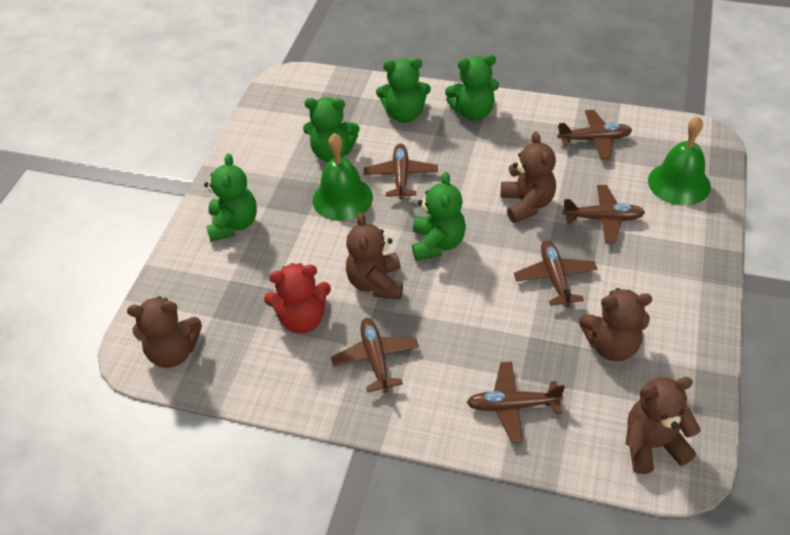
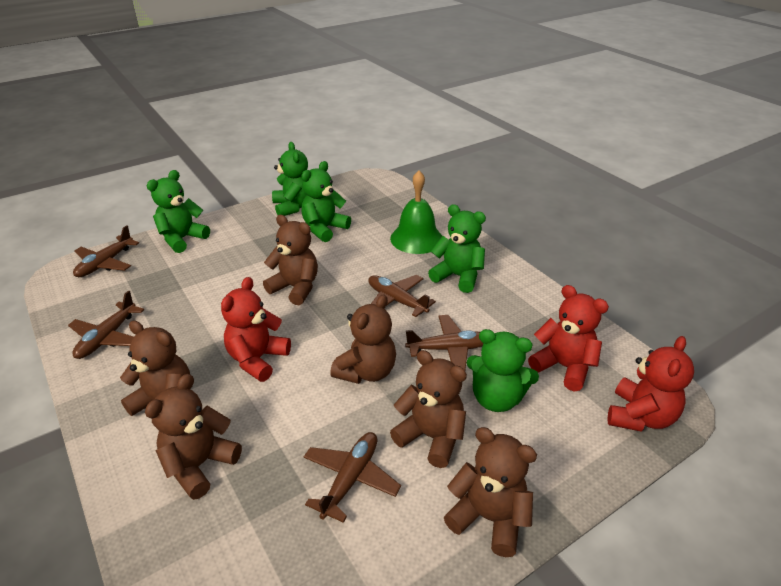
brown plane: 6 -> 5
brown teddy bear: 5 -> 6
green bell: 2 -> 1
red teddy bear: 1 -> 3

